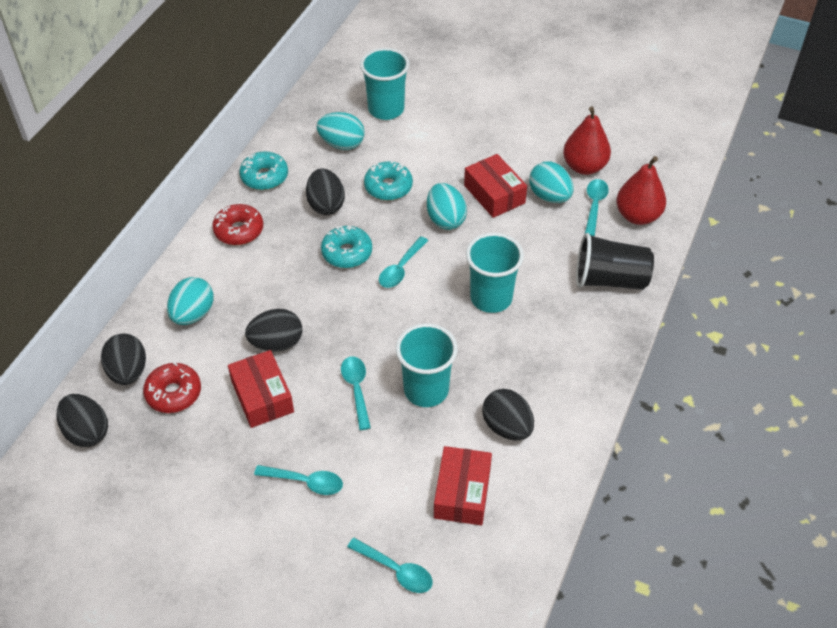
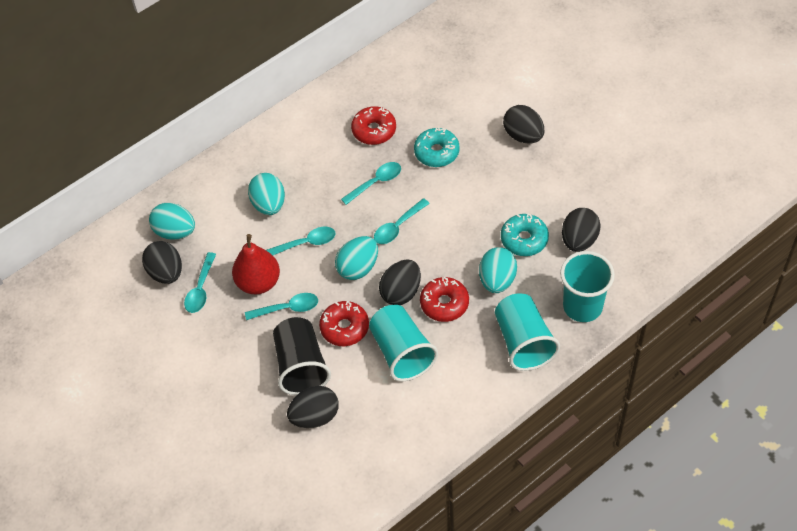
red box: 3 -> 0
red donut: 2 -> 3
red pear: 2 -> 1
turquoise donut: 3 -> 2

